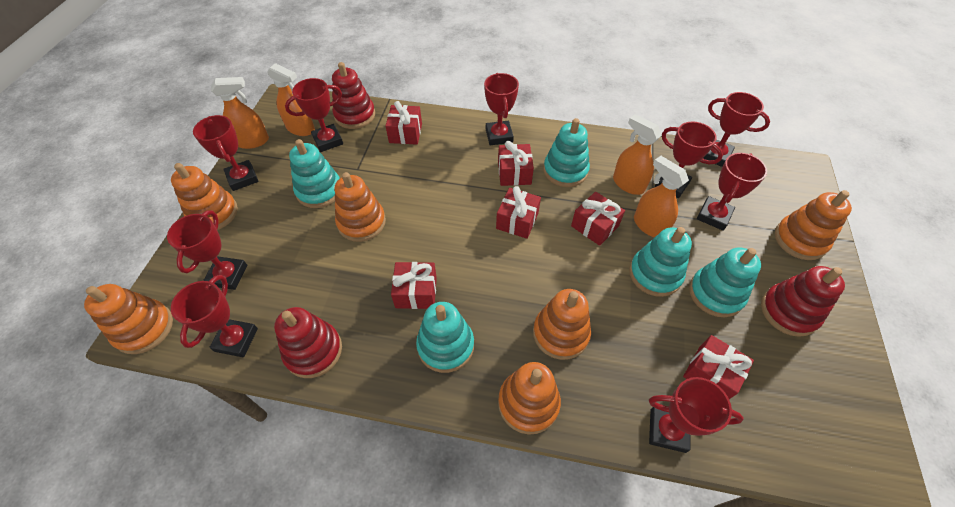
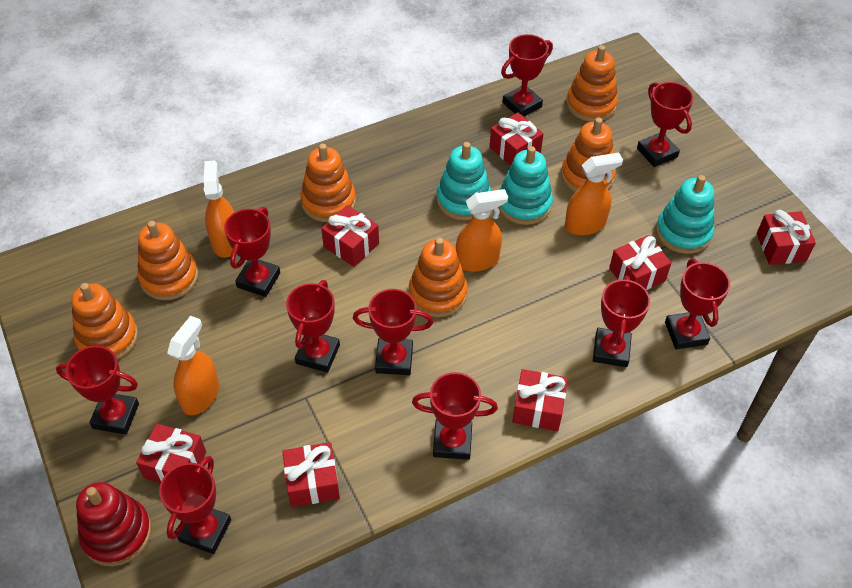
red gift: 6 -> 7
red stacking toy: 3 -> 1
red trophy: 9 -> 10
turquoise stacking toy: 5 -> 3

